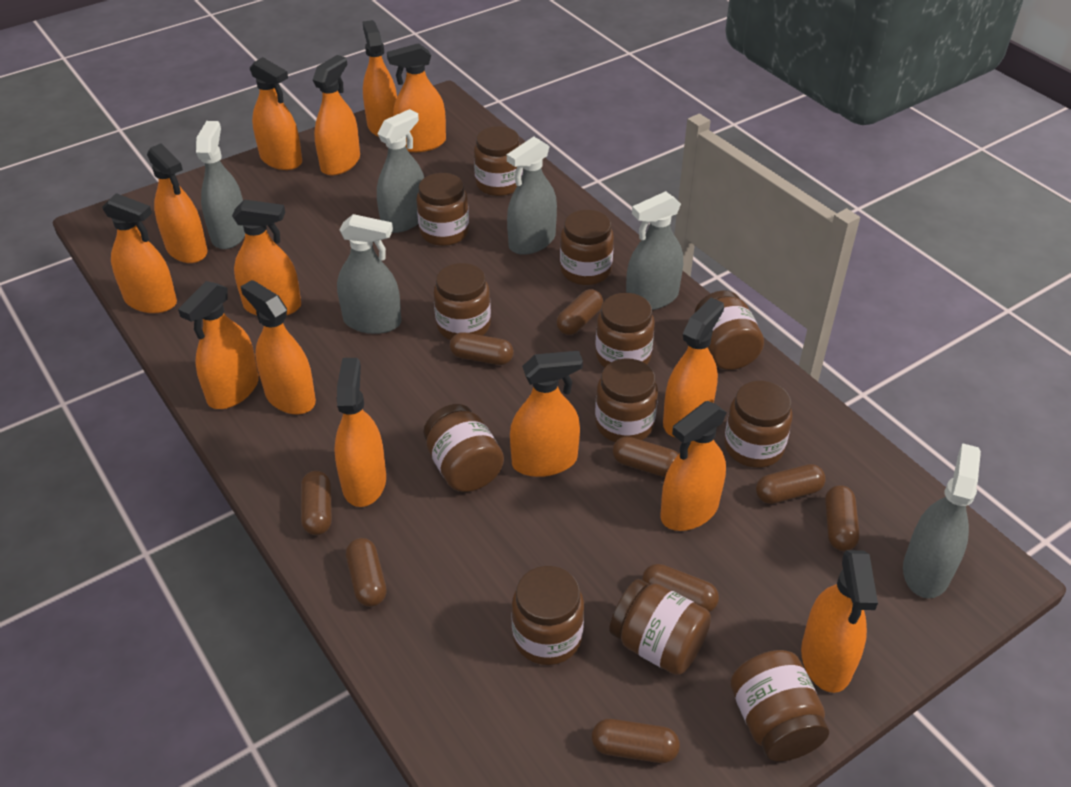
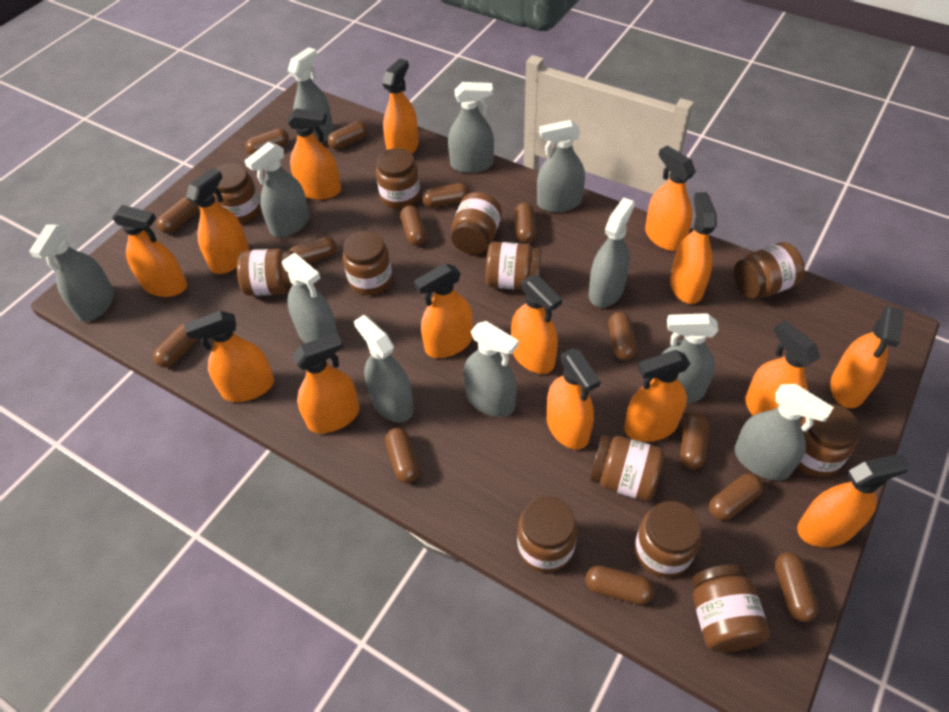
brown capsule: 9 -> 14
grey spray bottle: 6 -> 11
orange spray bottle: 14 -> 15

